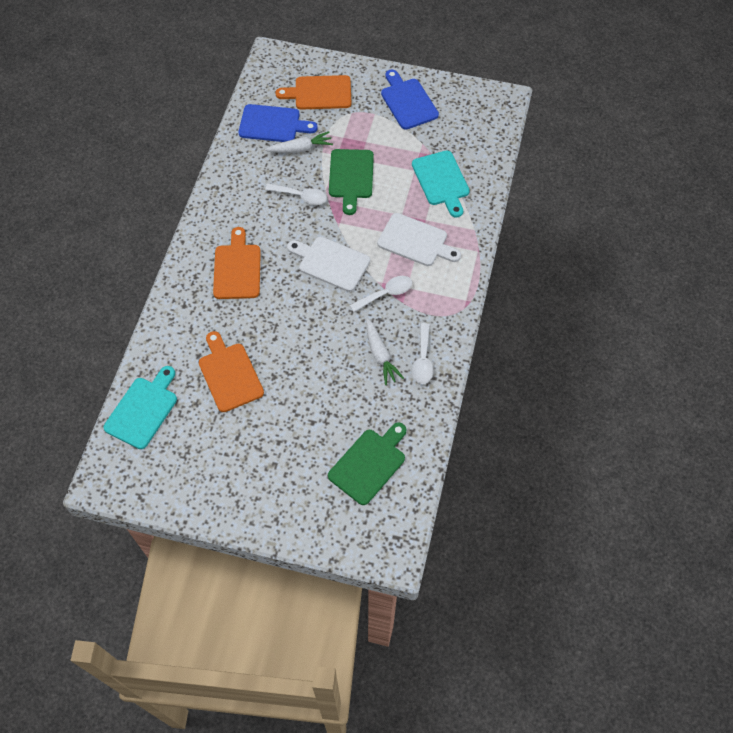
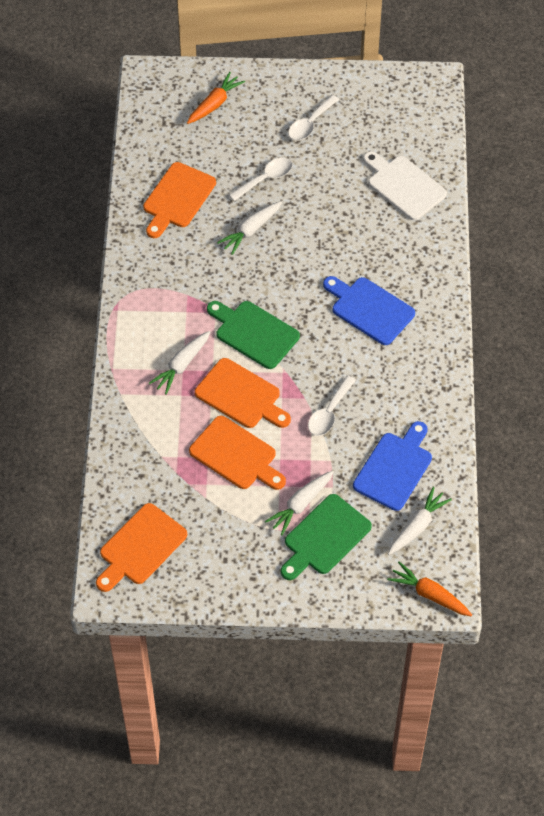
orange carrot: 0 -> 2
orange cutting board: 3 -> 4
turquoise cutting board: 2 -> 0
white carrot: 2 -> 4
white cutting board: 2 -> 1

